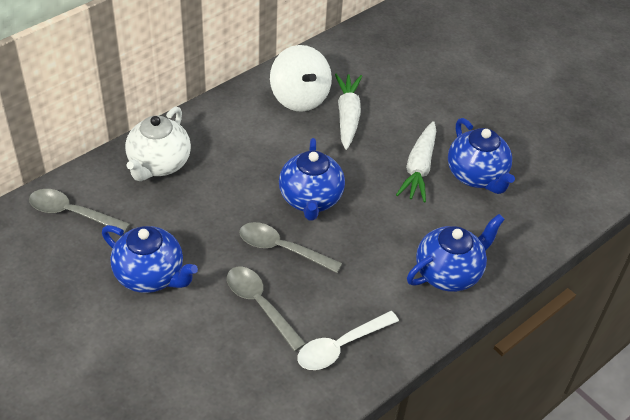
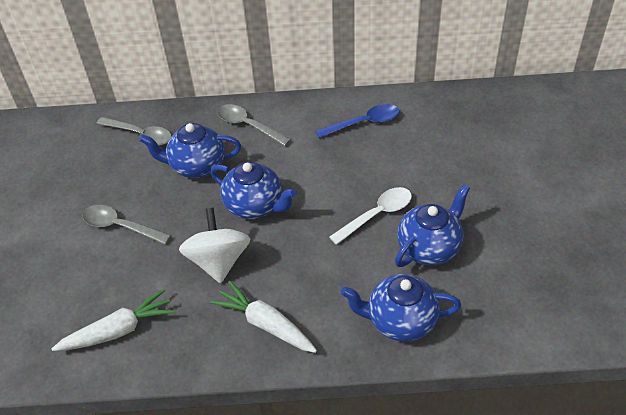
blue spoon: 0 -> 1
white teapot: 1 -> 0

